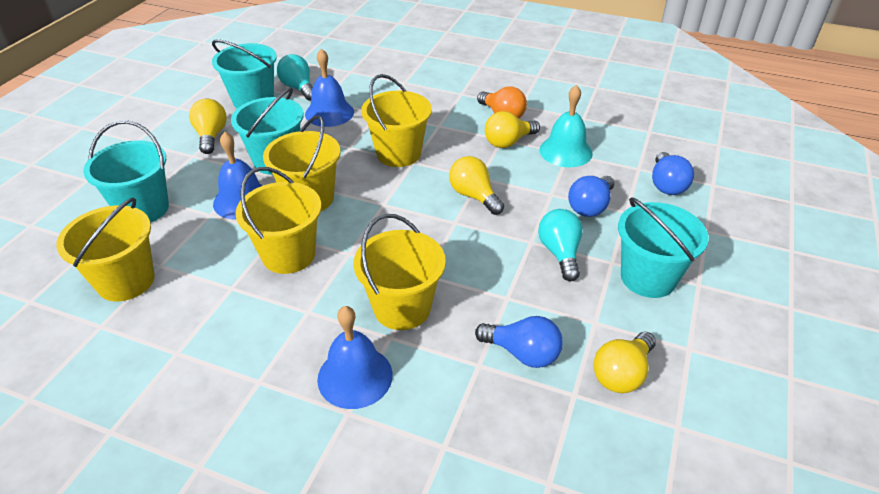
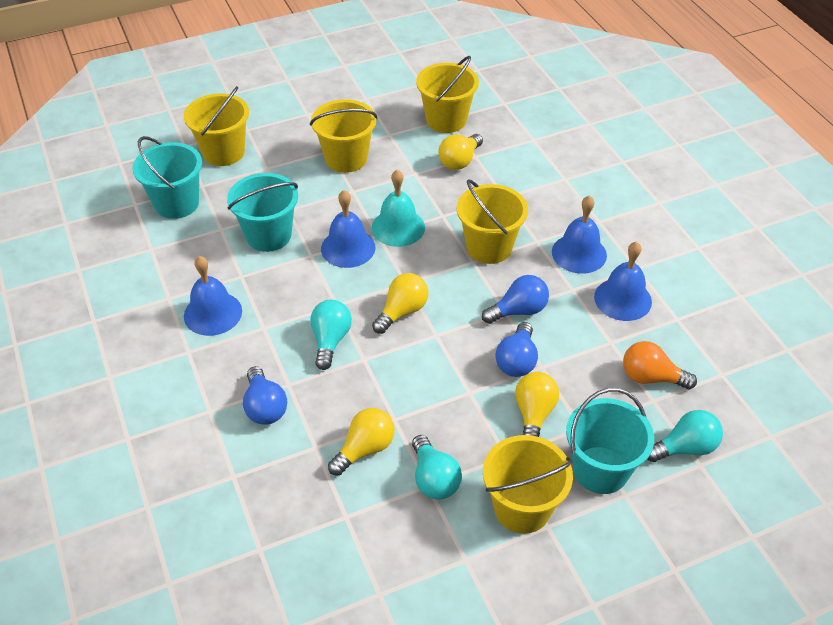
blue bell: 3 -> 4
turquoise bucket: 4 -> 3
turquoise light bulb: 2 -> 3

